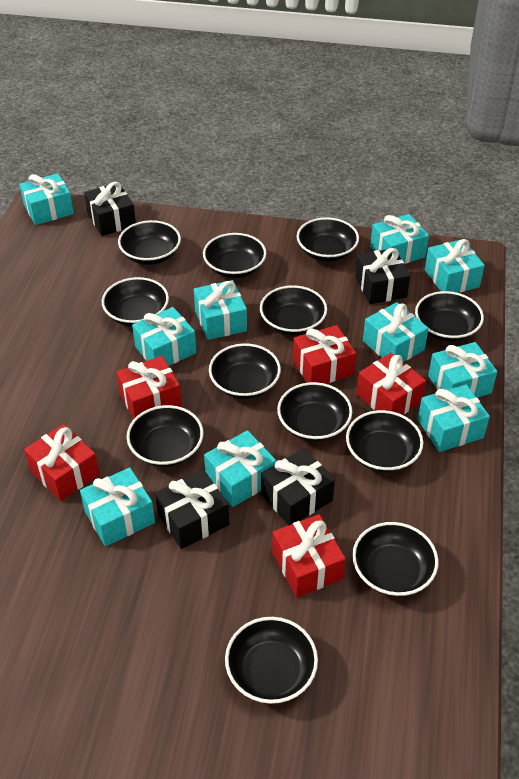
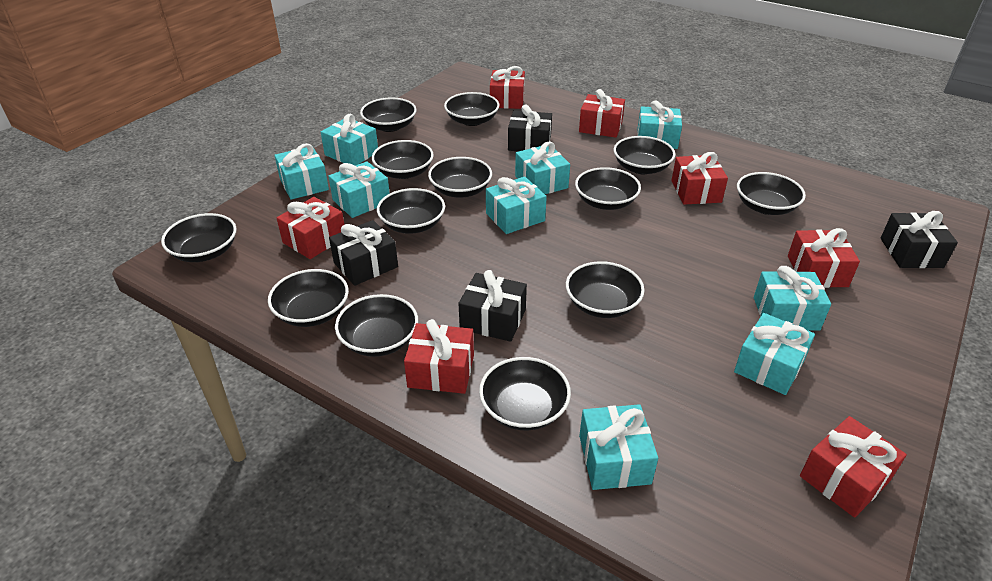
black bowl: 12 -> 13
red gift: 5 -> 7
turquoise gift: 10 -> 9

